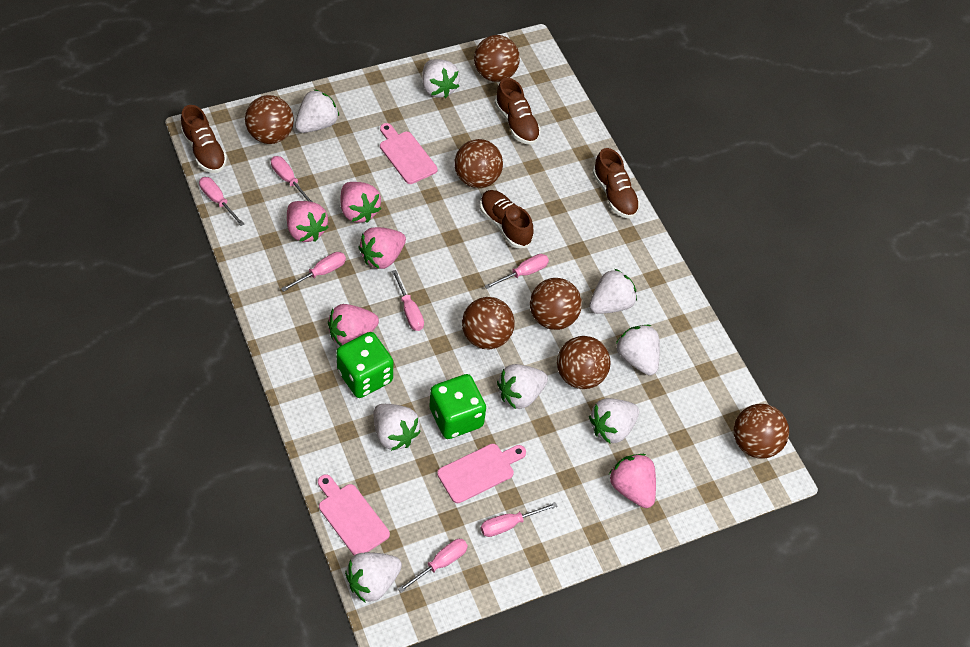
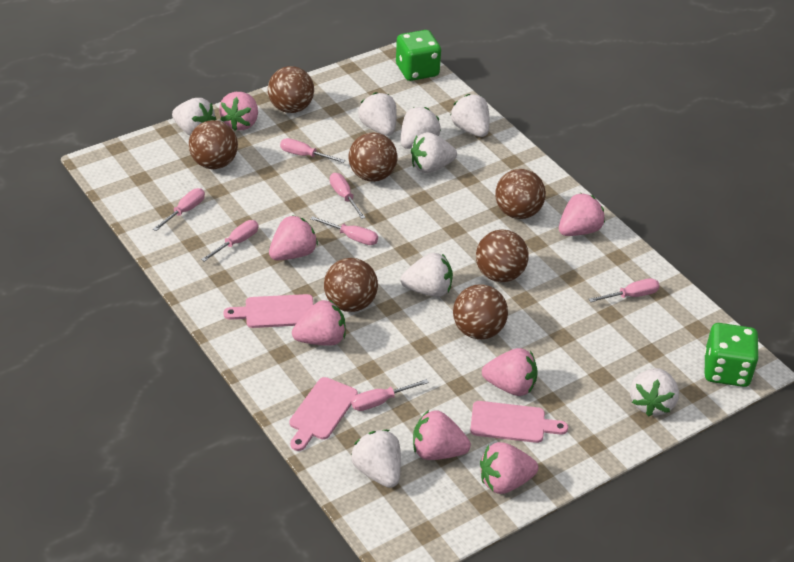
brown shoe: 4 -> 0
pink strawberry: 5 -> 7

